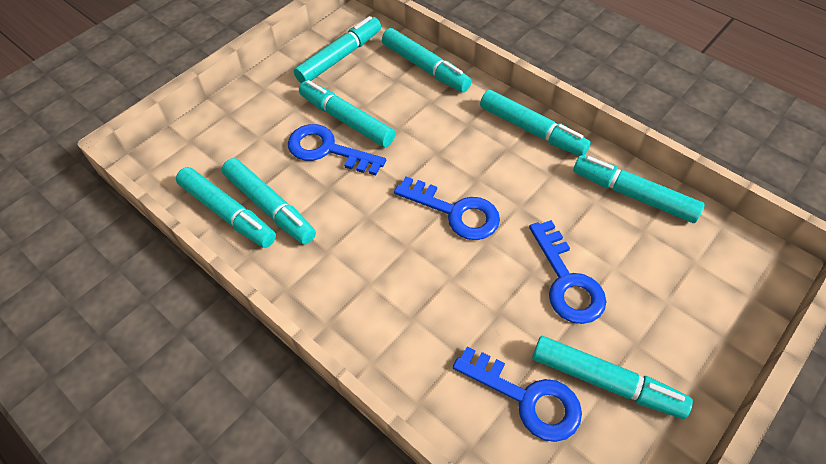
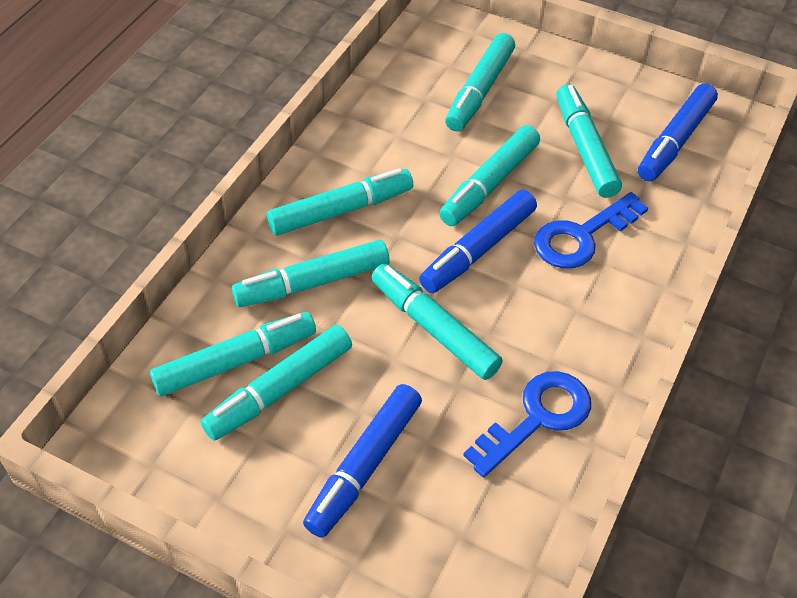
blue key: 4 -> 2
blue marker: 0 -> 3

